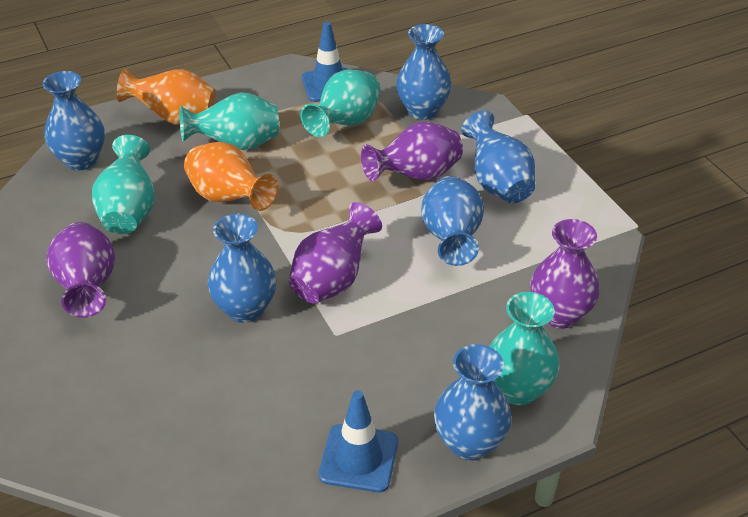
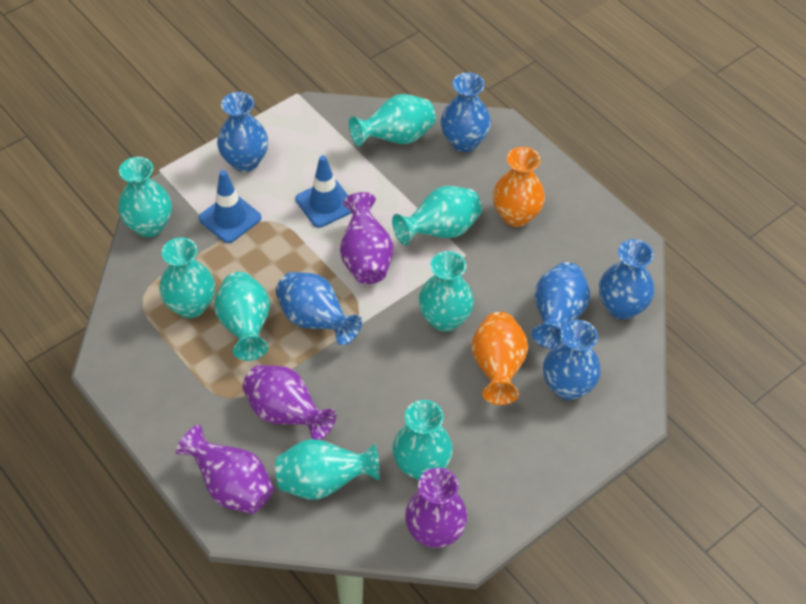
turquoise vase: 4 -> 8

